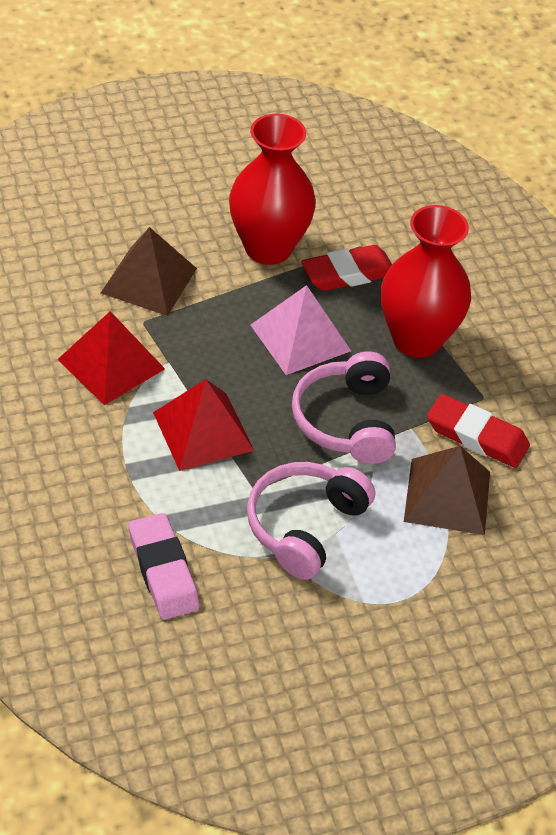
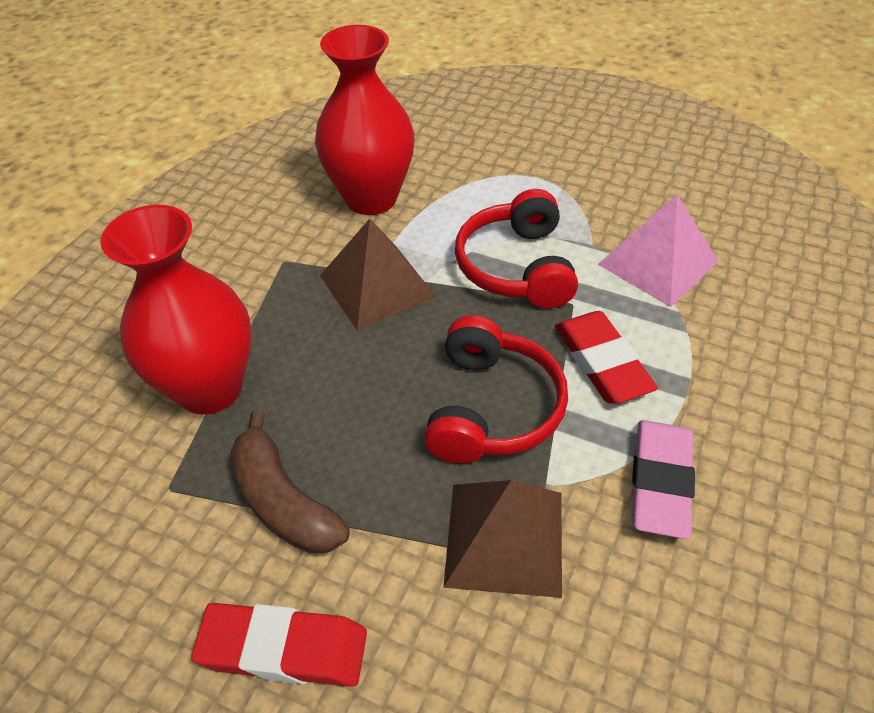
brown banana: 0 -> 1
pink headphones: 2 -> 0
red headphones: 0 -> 2
red pyramid: 2 -> 0

